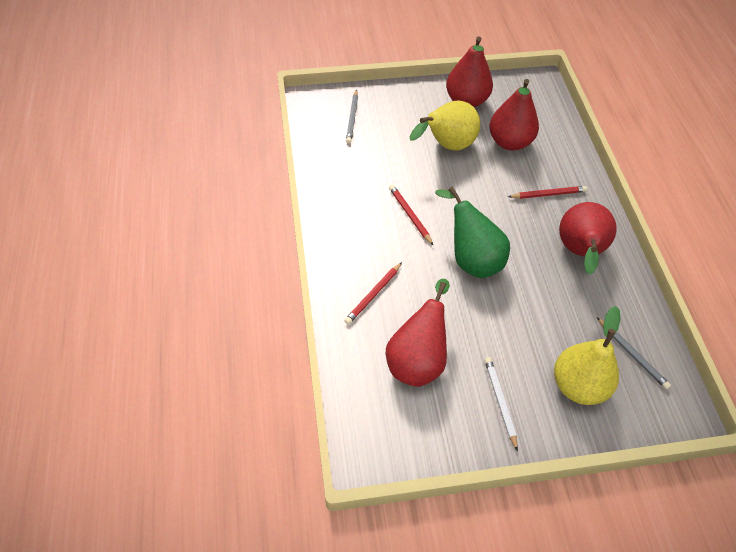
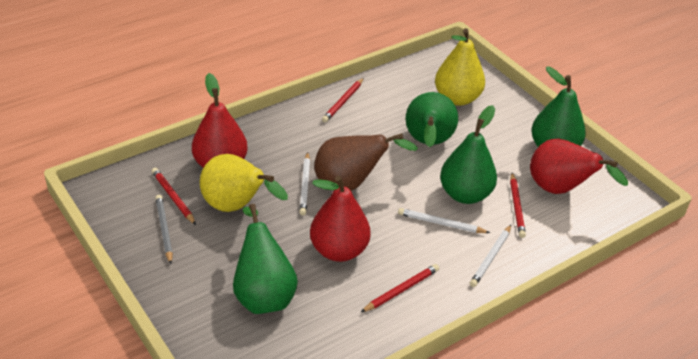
brown pear: 0 -> 1
green pear: 1 -> 4
grey pencil: 2 -> 1
red pear: 4 -> 3
red pencil: 3 -> 4
white pencil: 1 -> 3

